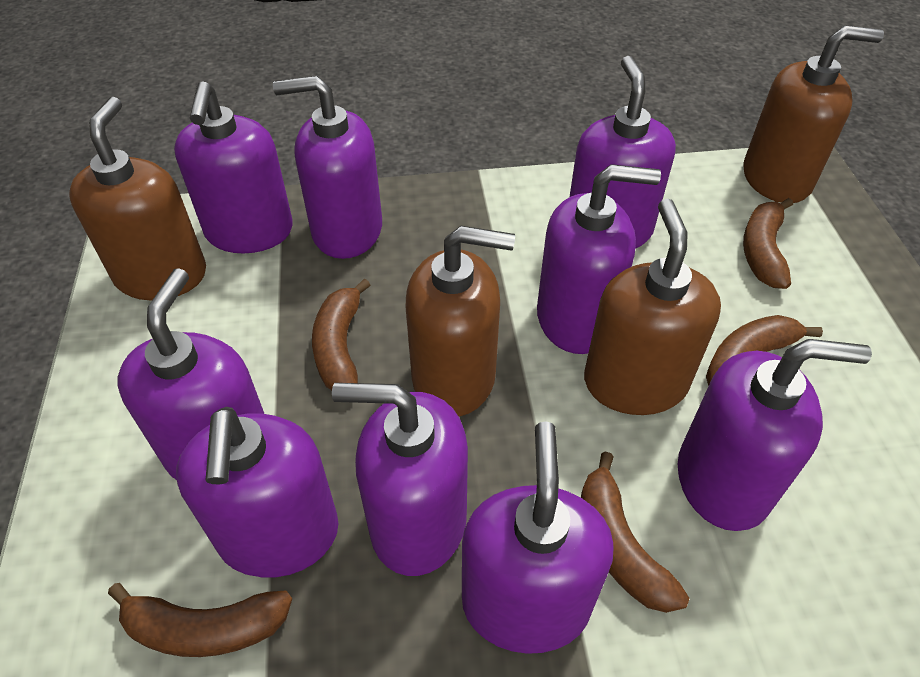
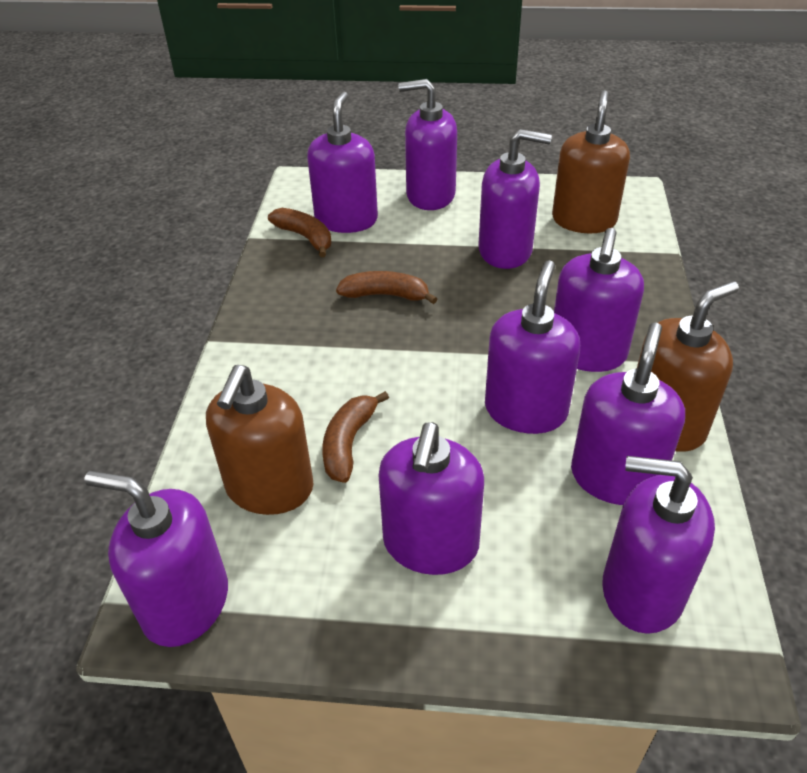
brown banana: 5 -> 3
brown soap dispenser: 4 -> 3

